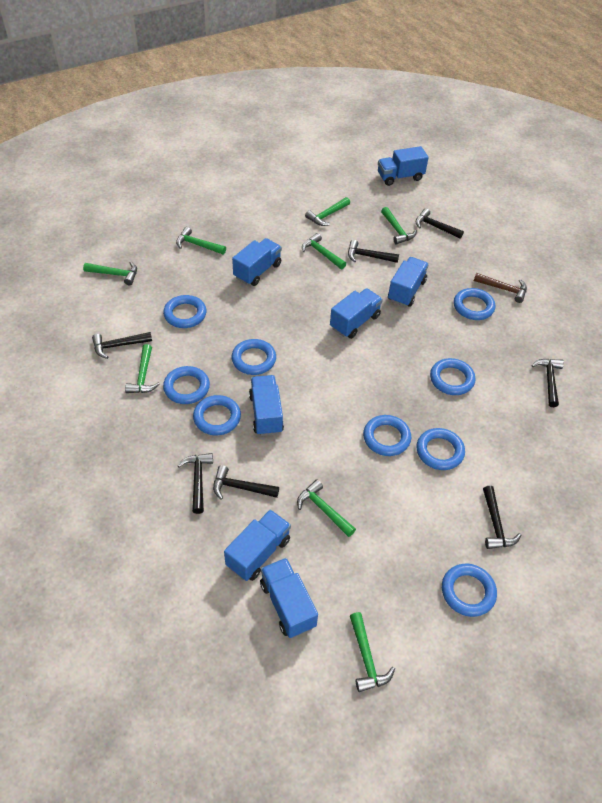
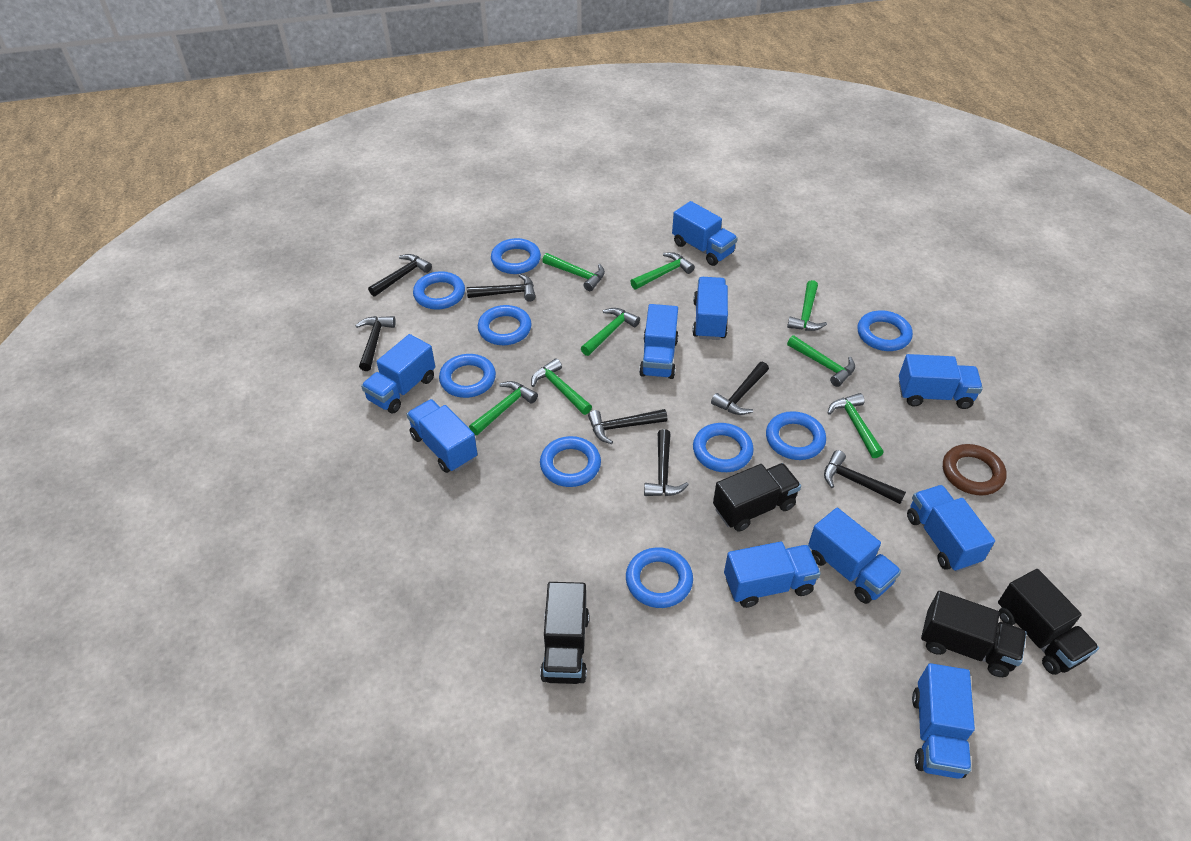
black truck: 0 -> 4
blue truck: 7 -> 10
brown hammer: 1 -> 0
brown ring: 0 -> 1

